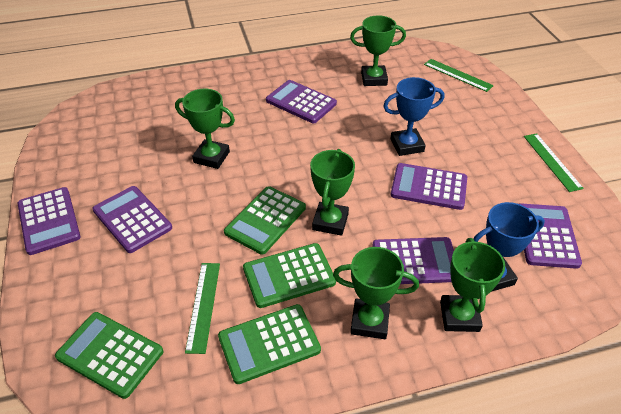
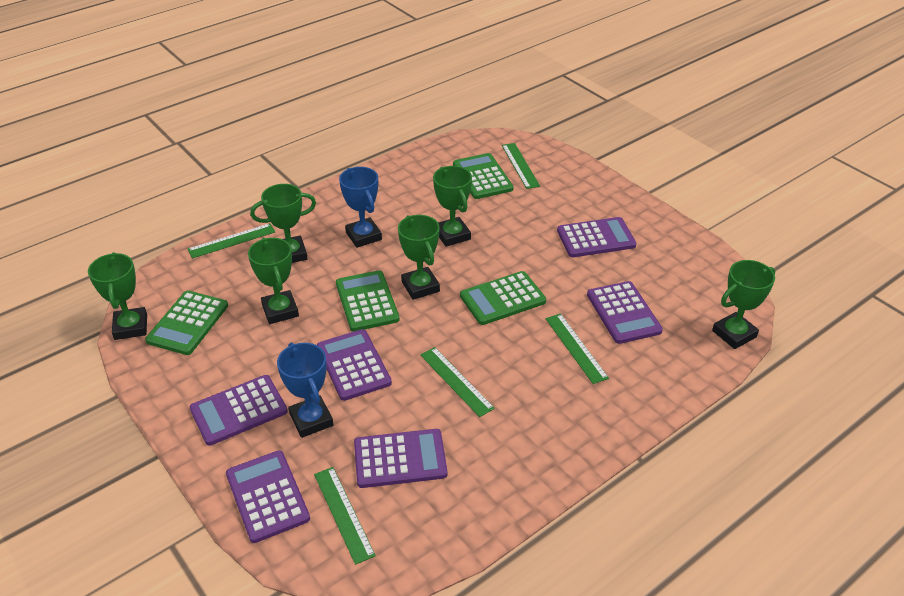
green ruler: 3 -> 5
green trophy: 5 -> 6

